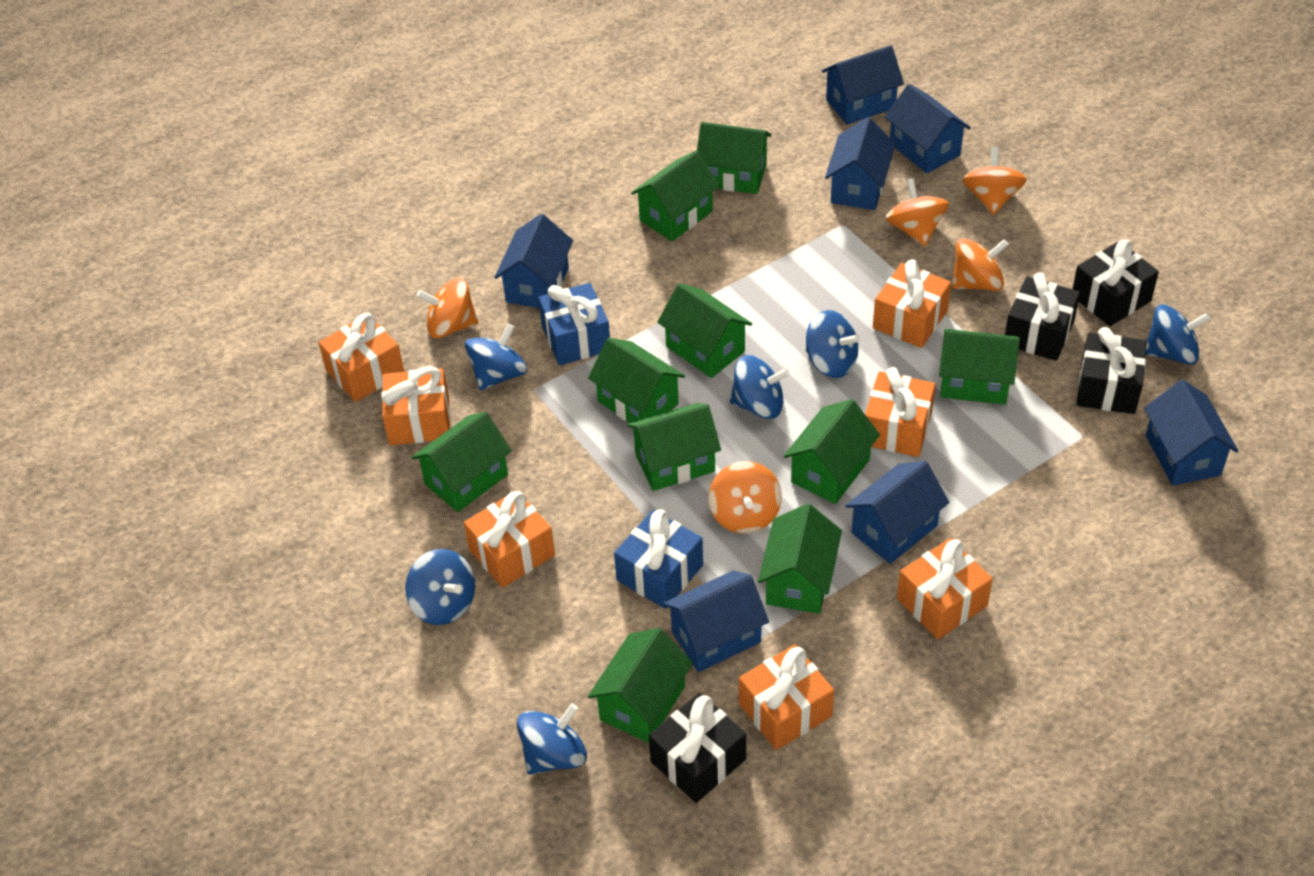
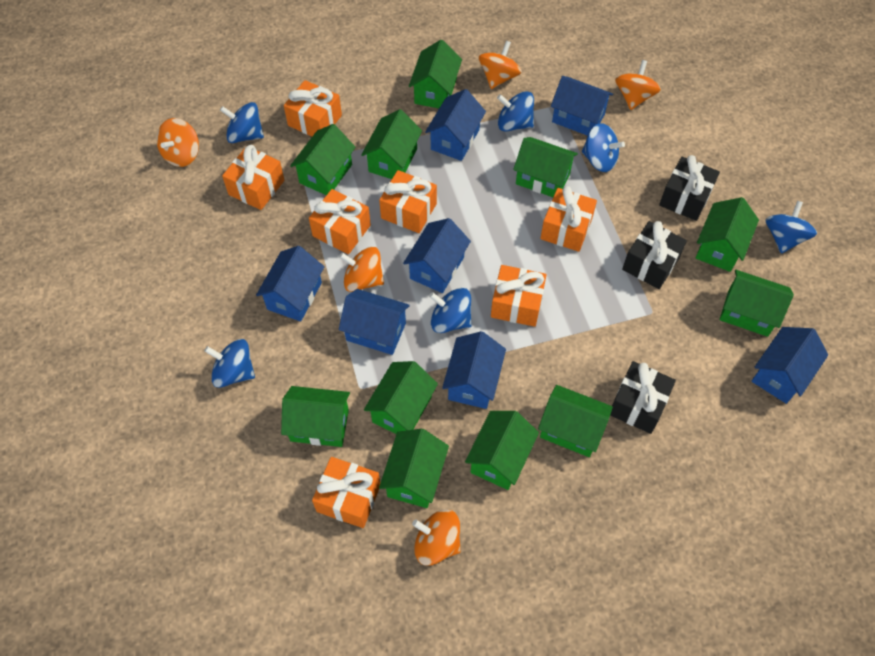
black gift: 4 -> 3
blue gift: 2 -> 0
green house: 10 -> 11

